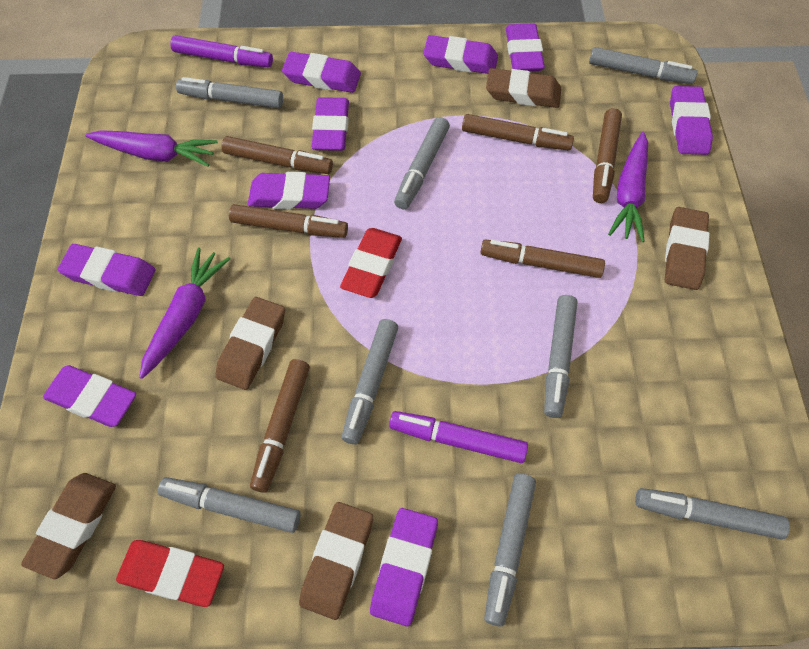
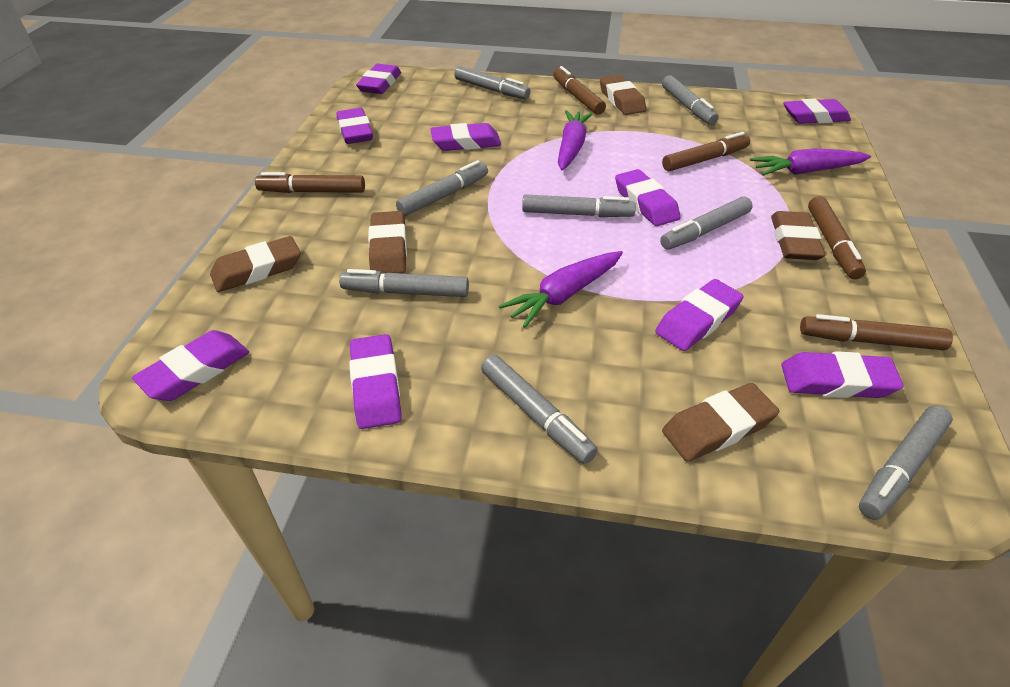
brown marker: 6 -> 5
purple marker: 2 -> 0
red eraser: 2 -> 0

